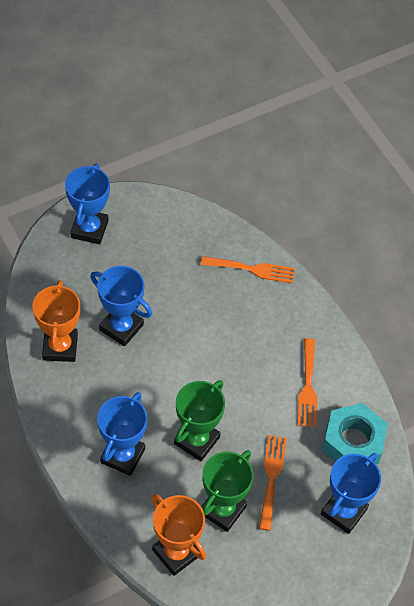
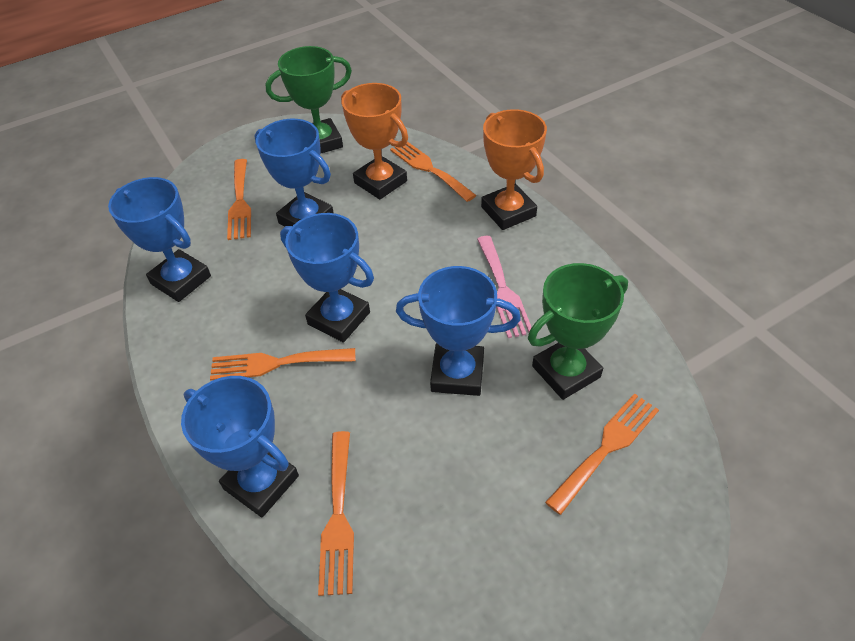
blue trophy: 4 -> 5
orange fork: 3 -> 5
pink fork: 0 -> 1
turquoise nut: 1 -> 0

